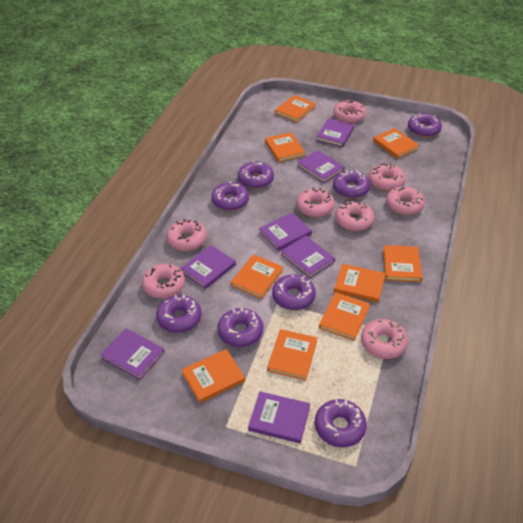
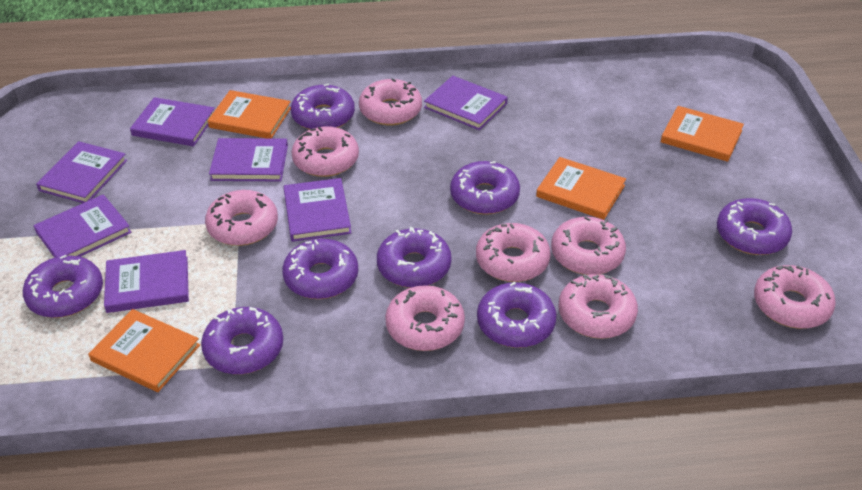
orange book: 9 -> 4

